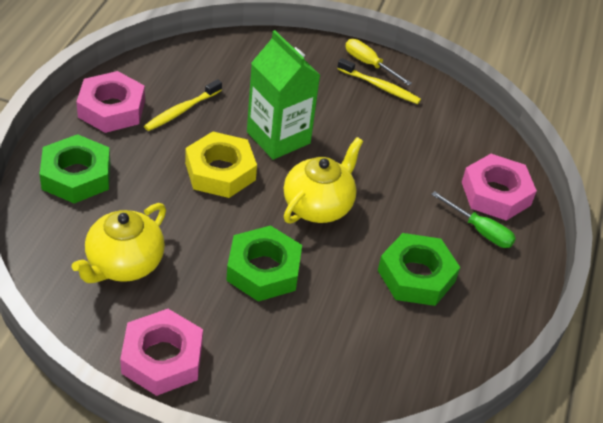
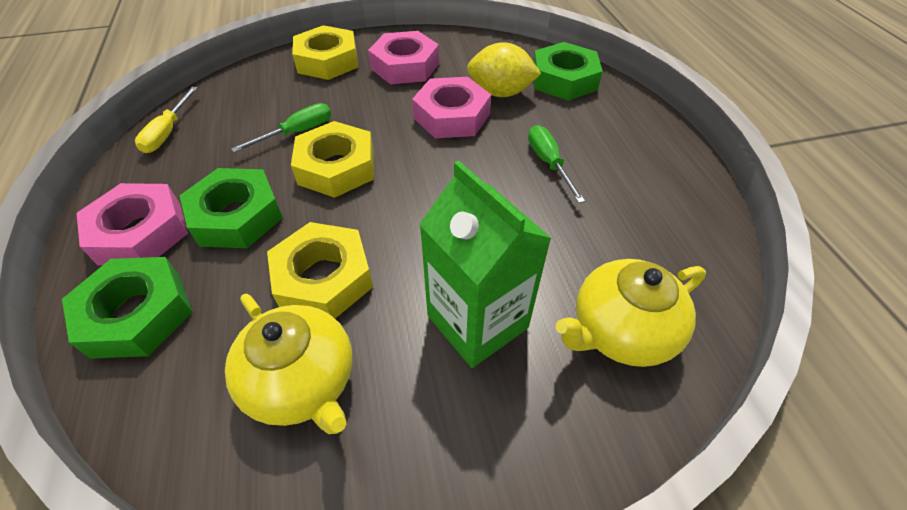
green screwdriver: 1 -> 2
yellow lemon: 0 -> 1
yellow nut: 1 -> 3
yellow toothbrush: 2 -> 0

